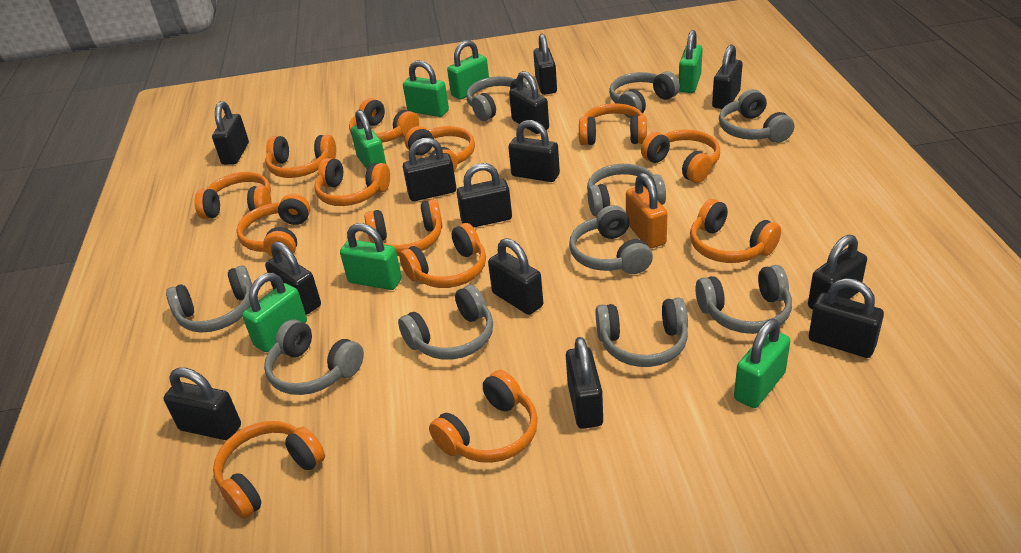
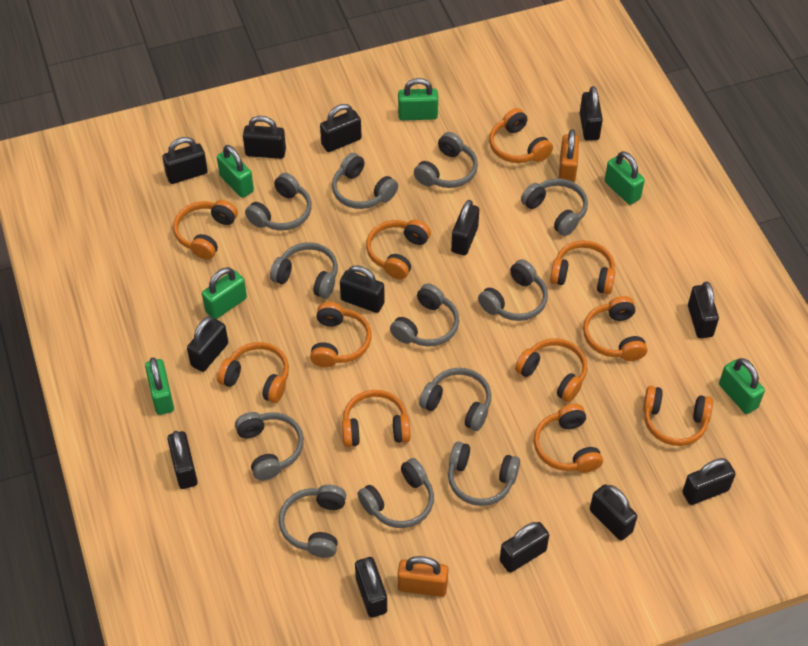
green padlock: 7 -> 6
grey headphones: 10 -> 12
orange headphones: 13 -> 11
orange padlock: 1 -> 2

